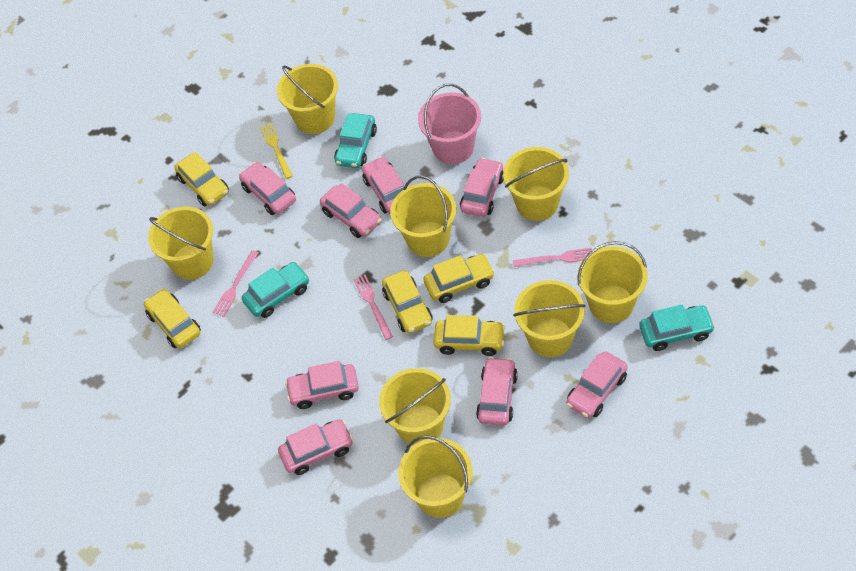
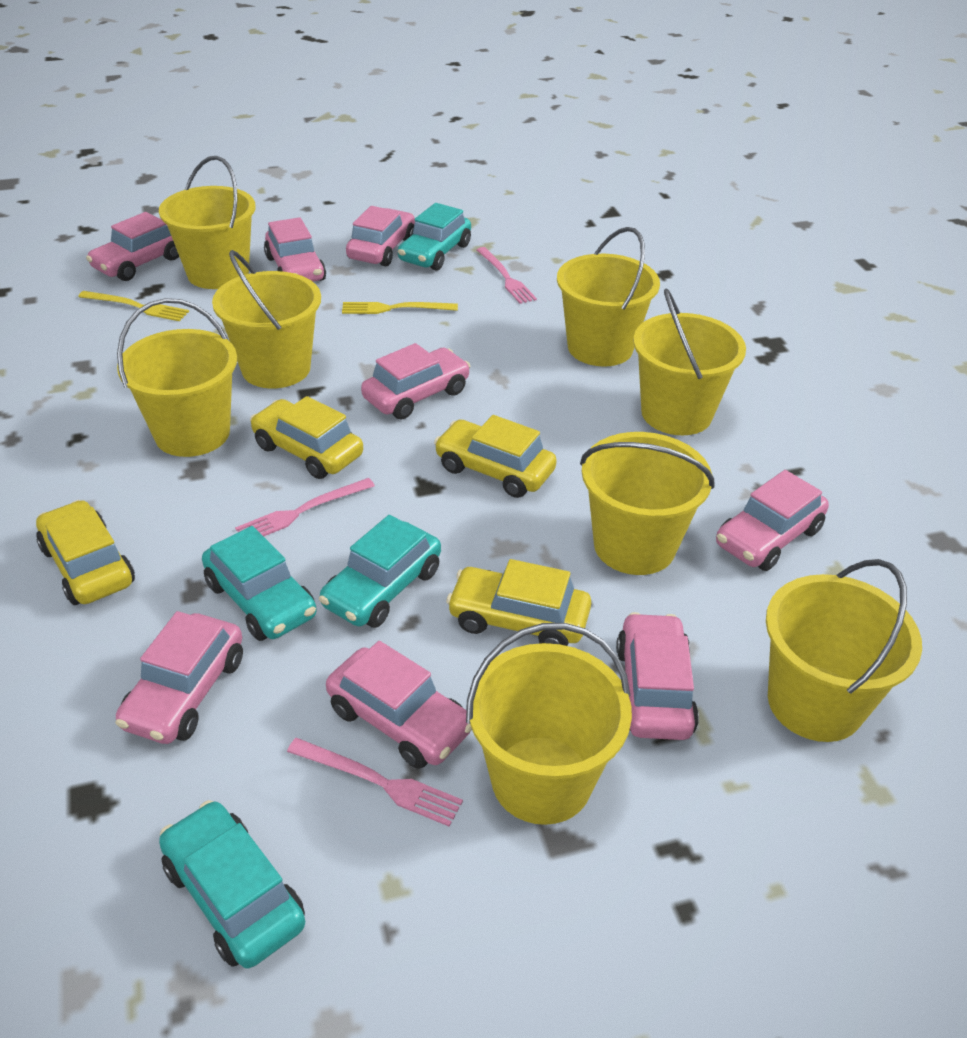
pink bucket: 1 -> 0
turquoise car: 3 -> 4
yellow car: 5 -> 4
yellow fork: 1 -> 2

